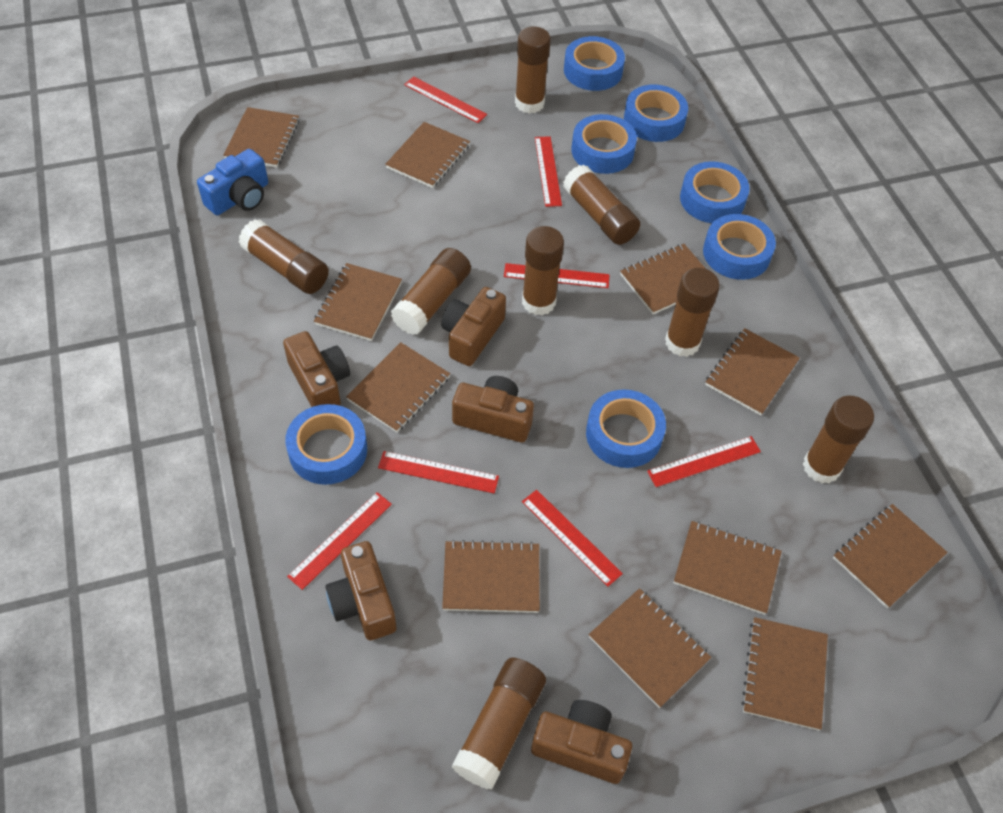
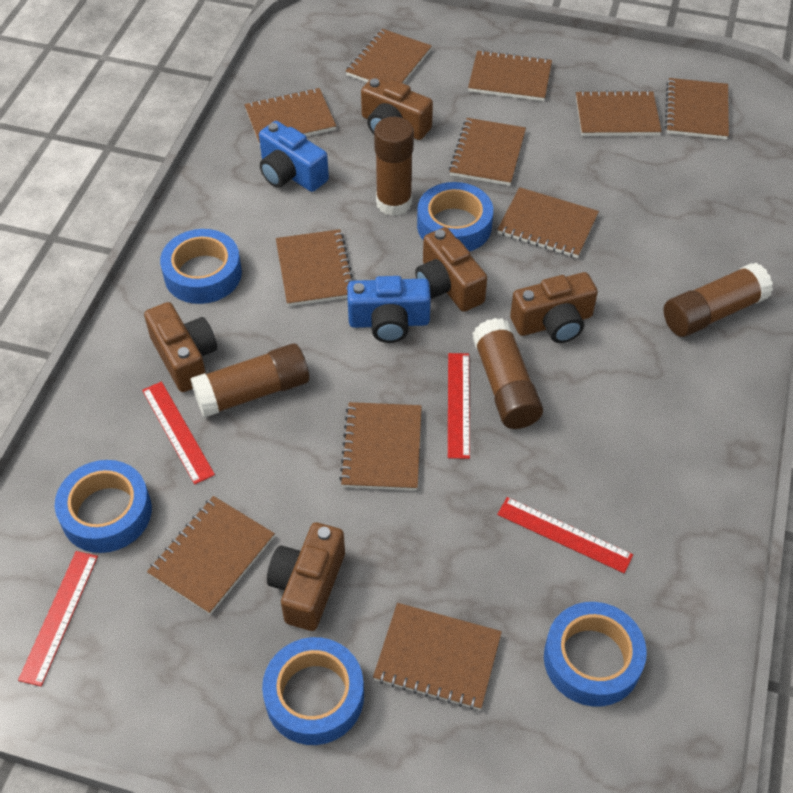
blue camera: 1 -> 2
blue tape: 7 -> 5
brown glue stick: 8 -> 4
red ruler: 7 -> 4

